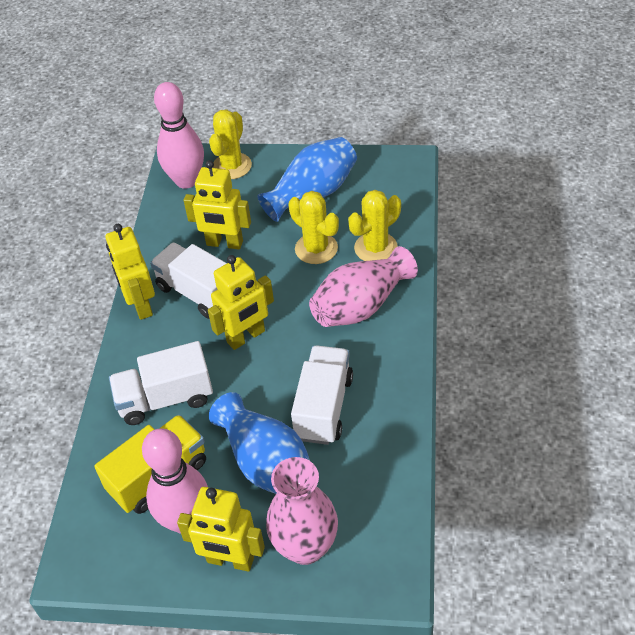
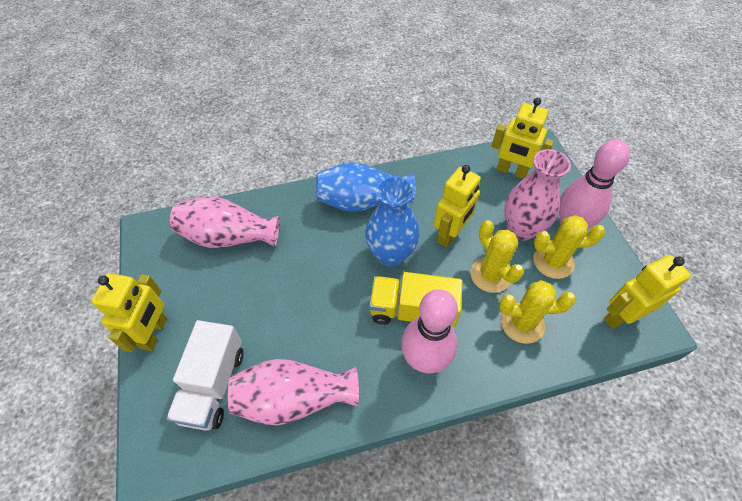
pink vase: 2 -> 3
white truck: 3 -> 1

